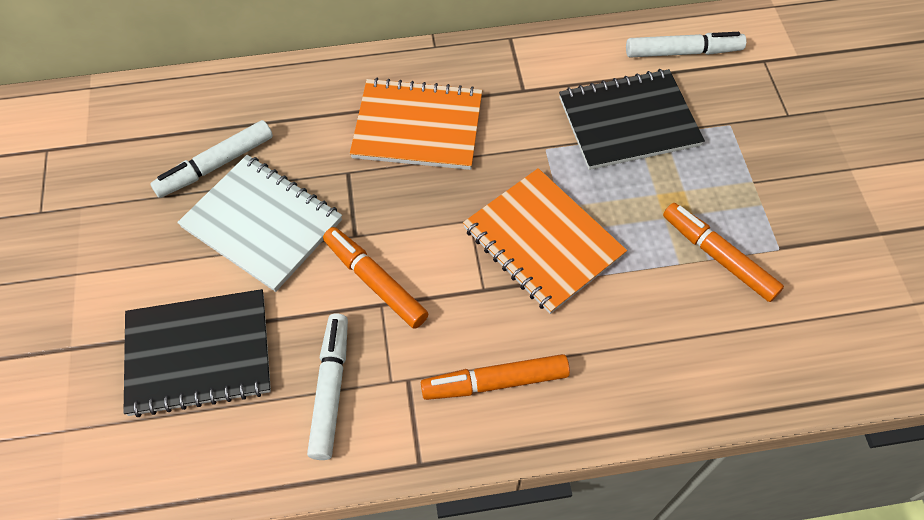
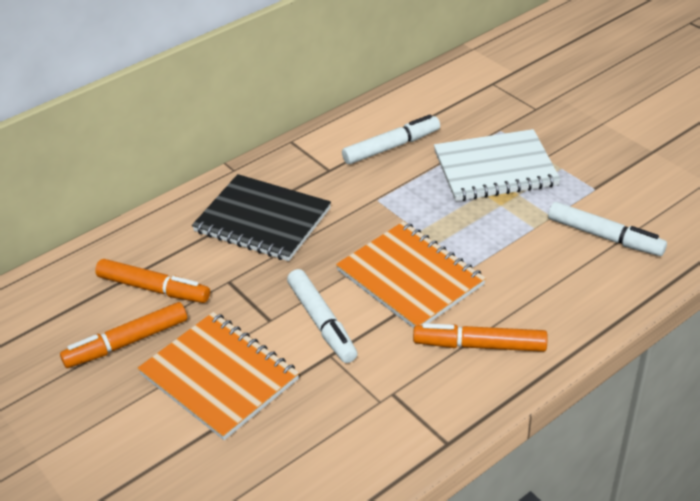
black notebook: 2 -> 1

